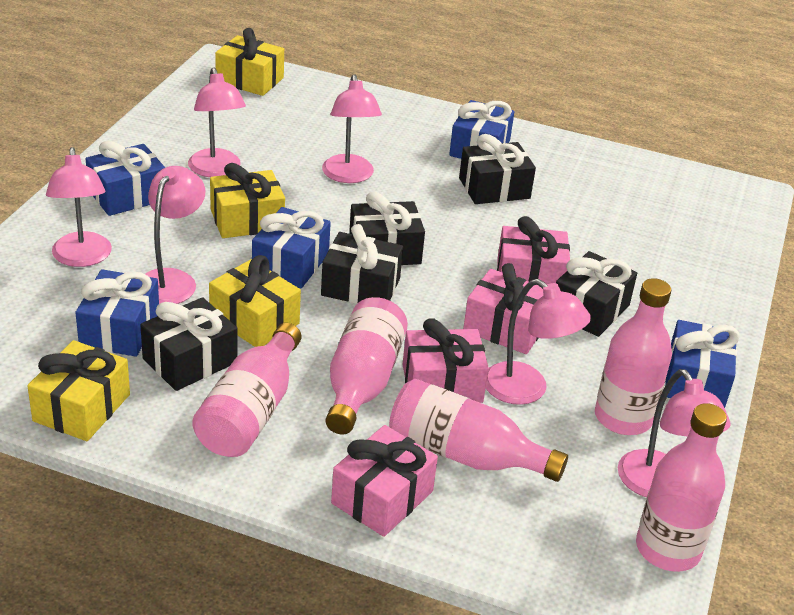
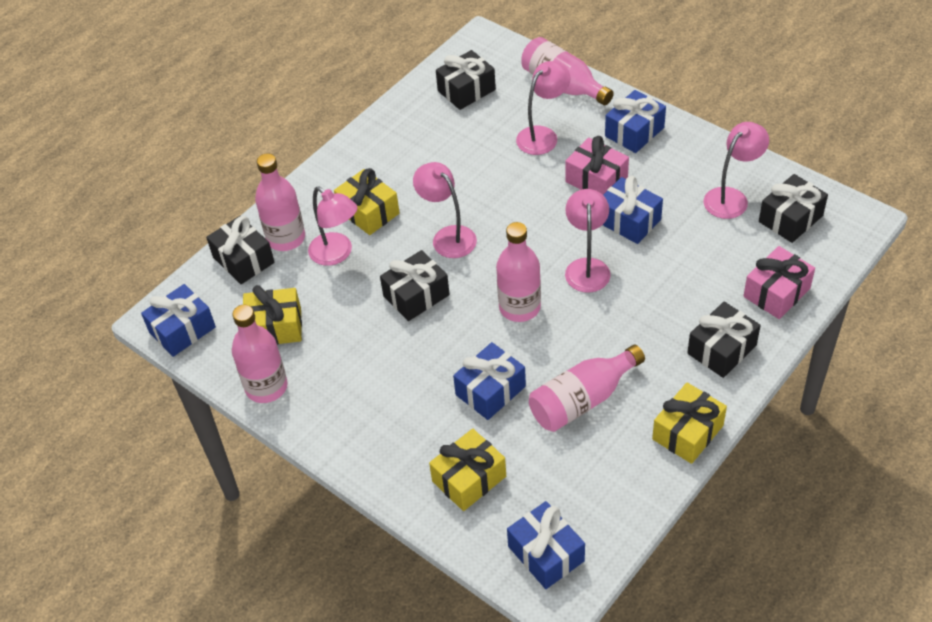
pink gift: 4 -> 2
pink lamp: 6 -> 5

